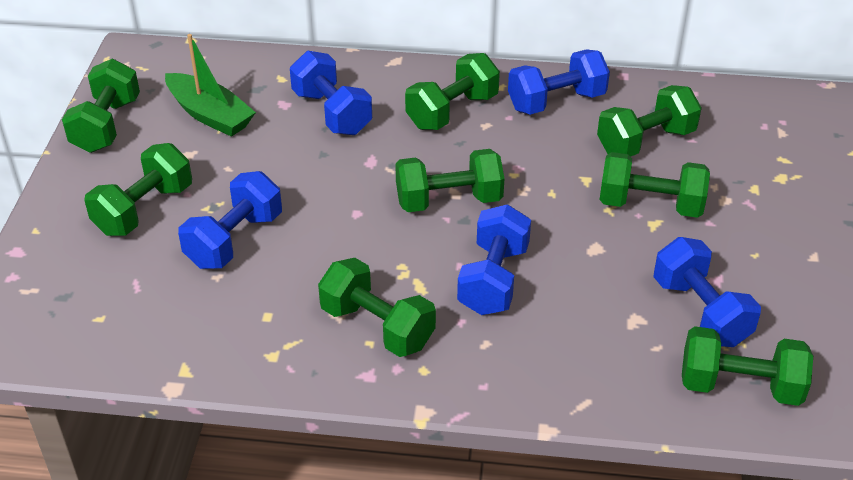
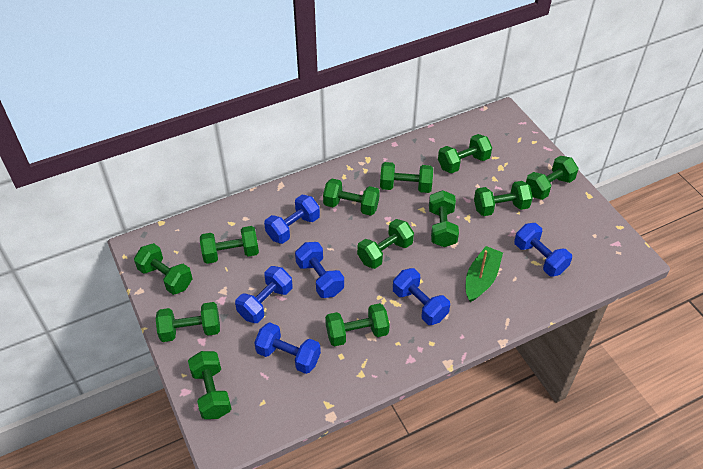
blue dumbbell: 5 -> 6
green dumbbell: 8 -> 12

